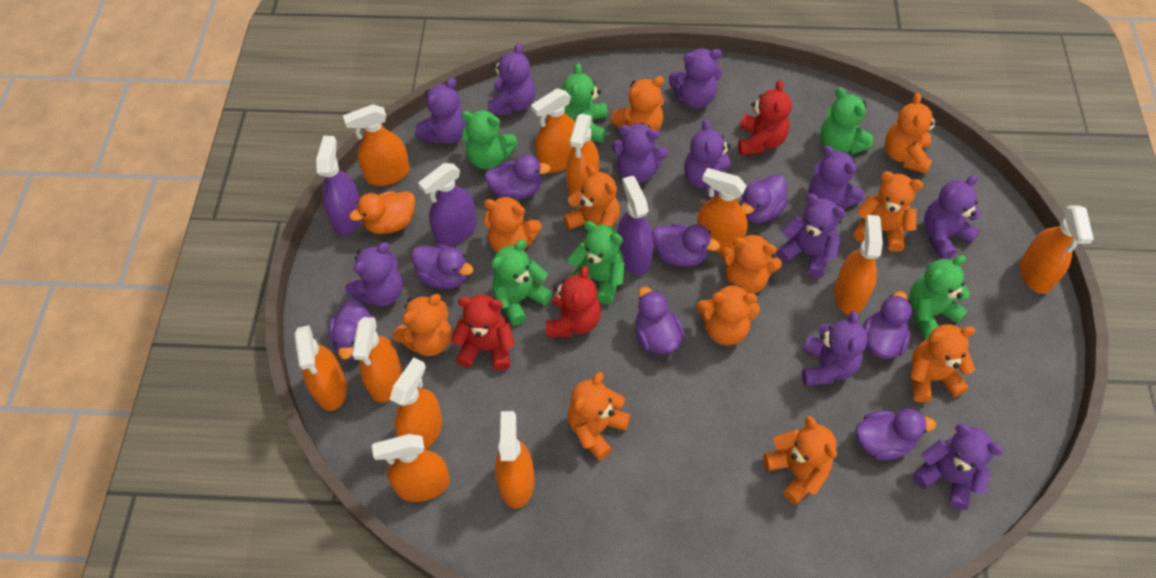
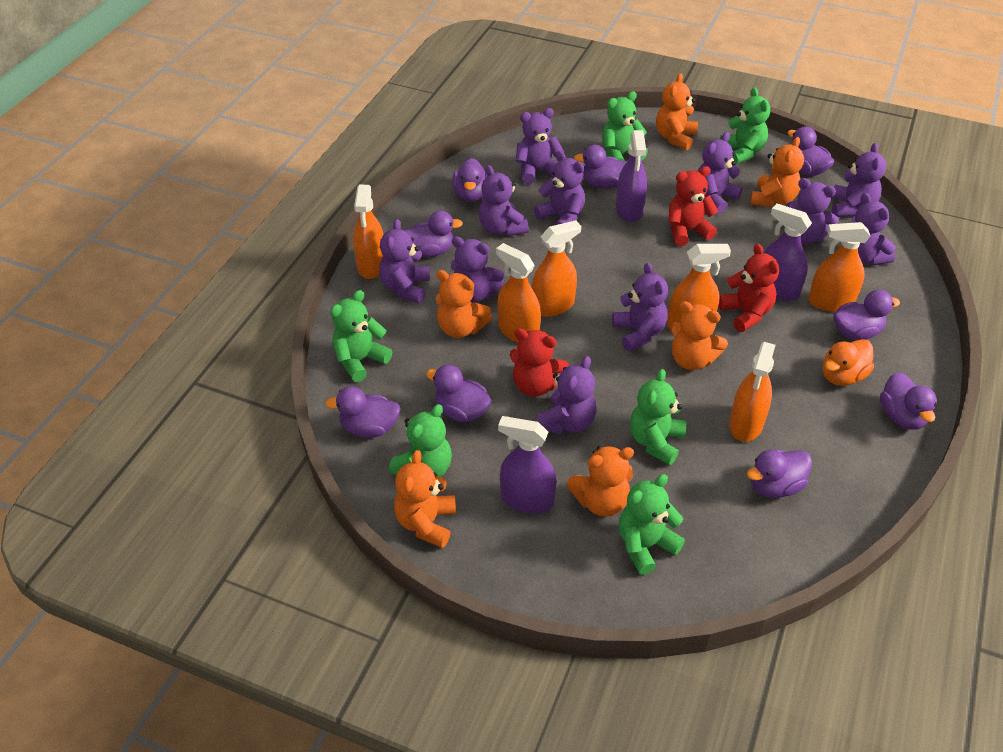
orange spray bottle: 11 -> 6
orange teddy bear: 11 -> 6
purple duck: 8 -> 9

